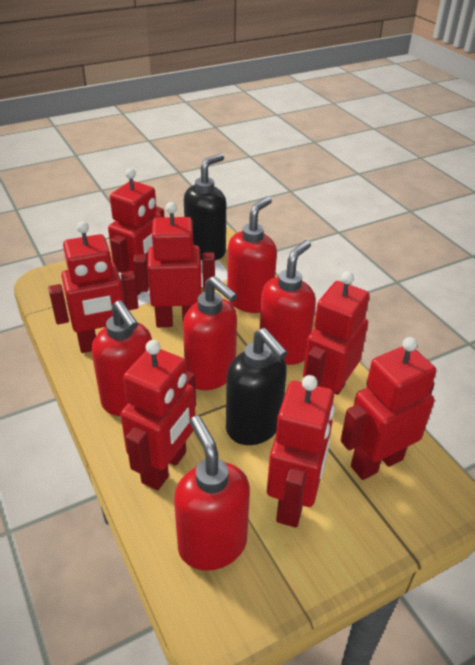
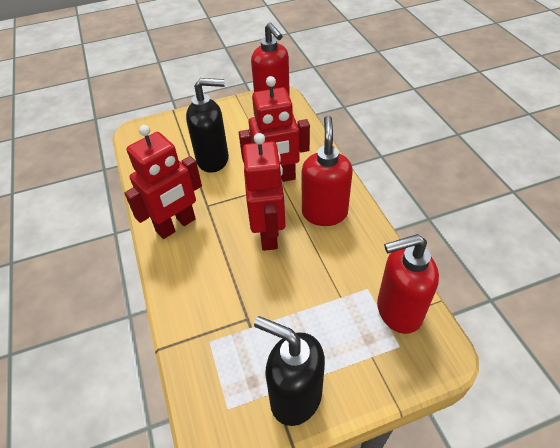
red robot: 7 -> 3
red soap dispenser: 5 -> 3

